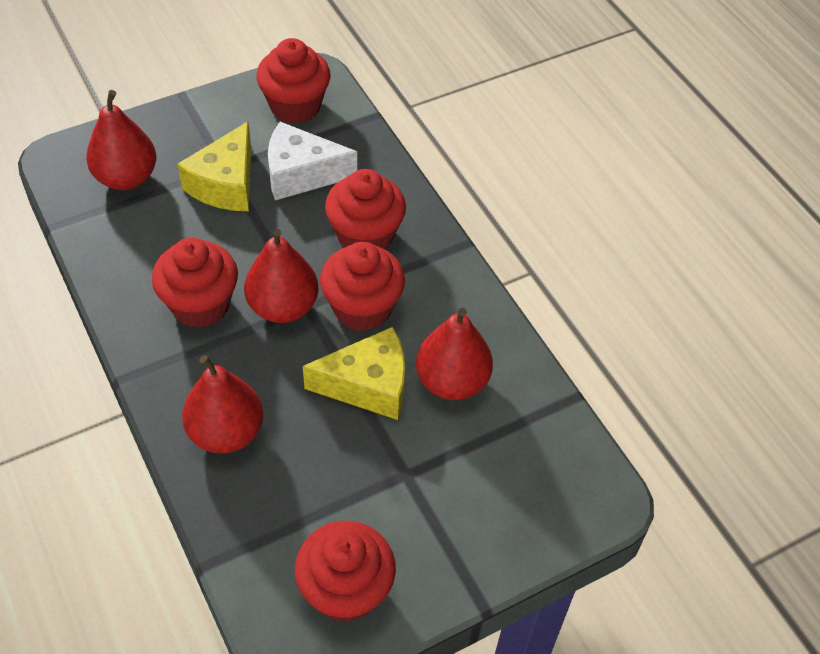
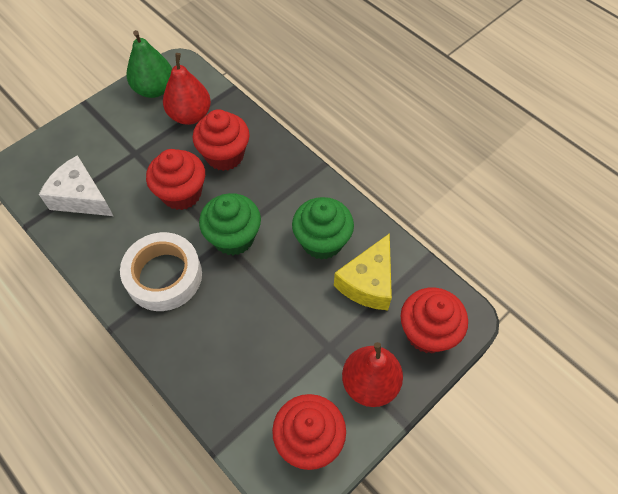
green cupcake: 0 -> 2
green pear: 0 -> 1
red cupcake: 5 -> 4
red pear: 4 -> 2
white tape: 0 -> 1
yellow cheese: 2 -> 1

